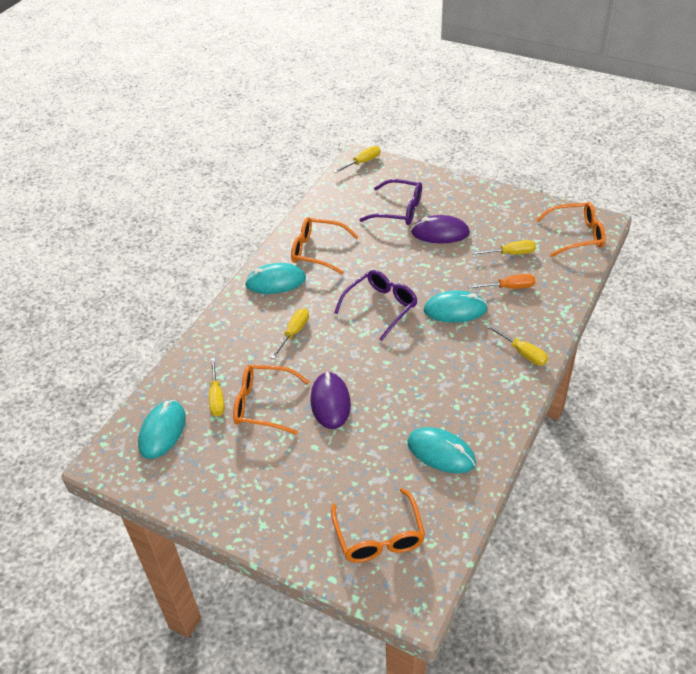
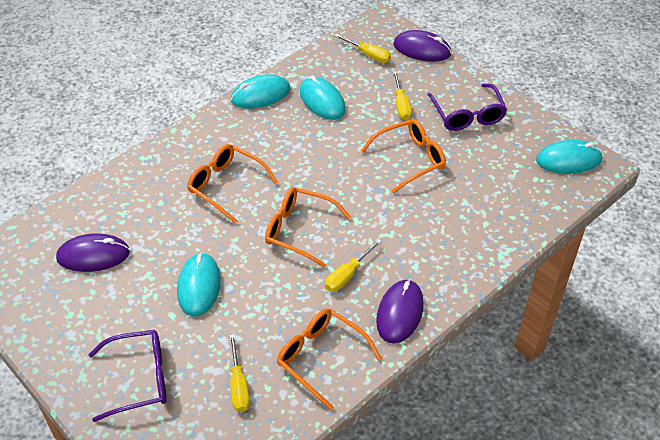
orange screwdriver: 1 -> 0
purple mouse: 2 -> 3
yellow screwdriver: 5 -> 4

